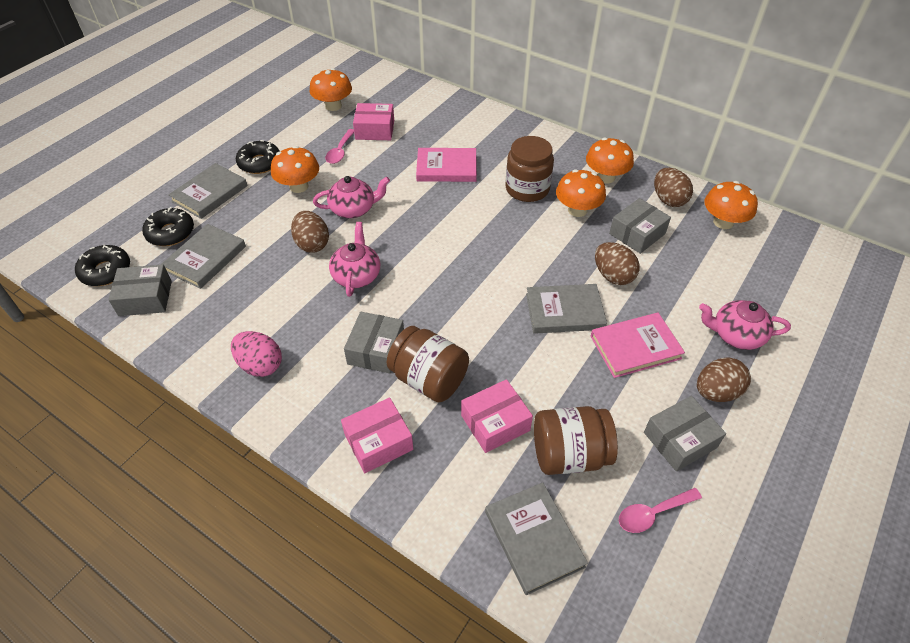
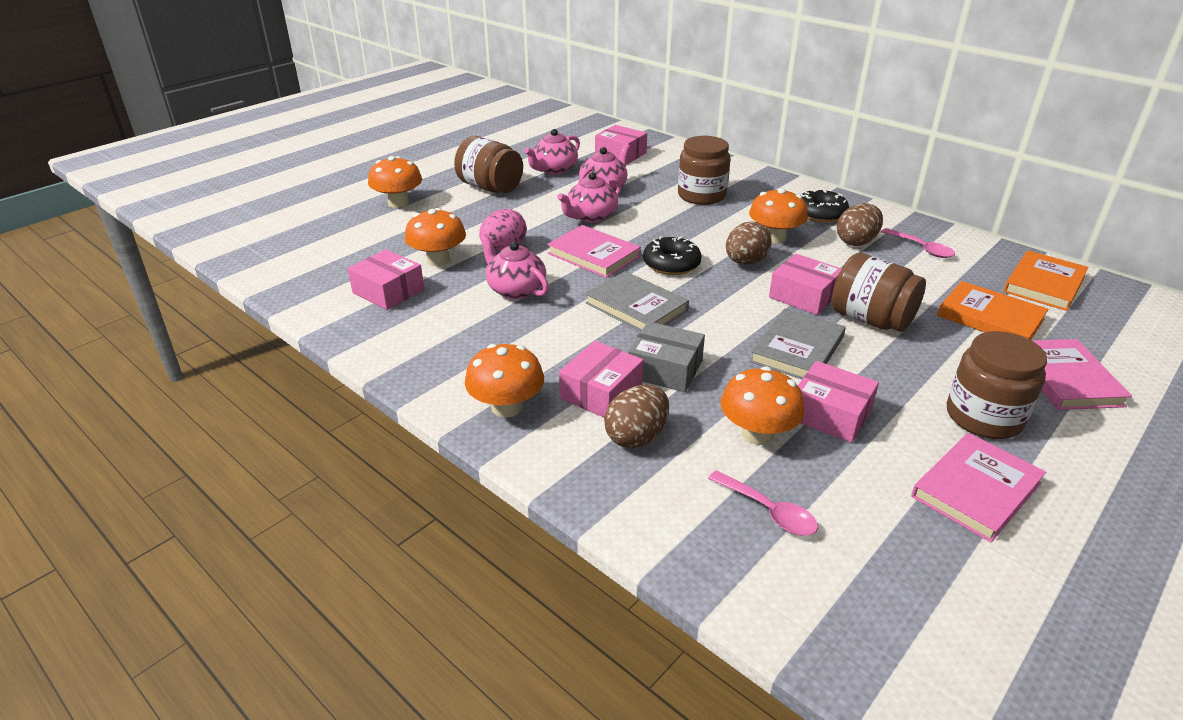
black donut: 3 -> 2
brown egg: 4 -> 3
brown jar: 3 -> 4
grey book: 4 -> 2
grey box: 4 -> 1
orange book: 0 -> 2
pink book: 2 -> 3
pink box: 3 -> 5
pink teapot: 3 -> 4

